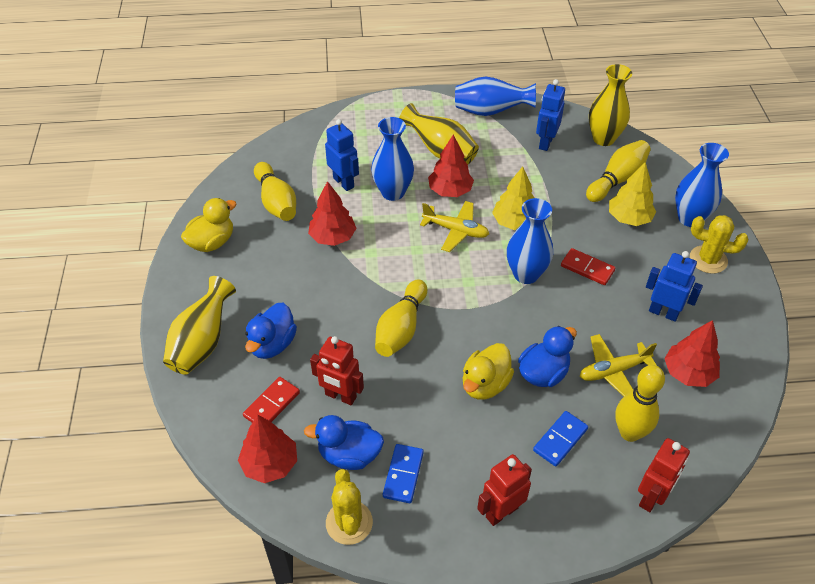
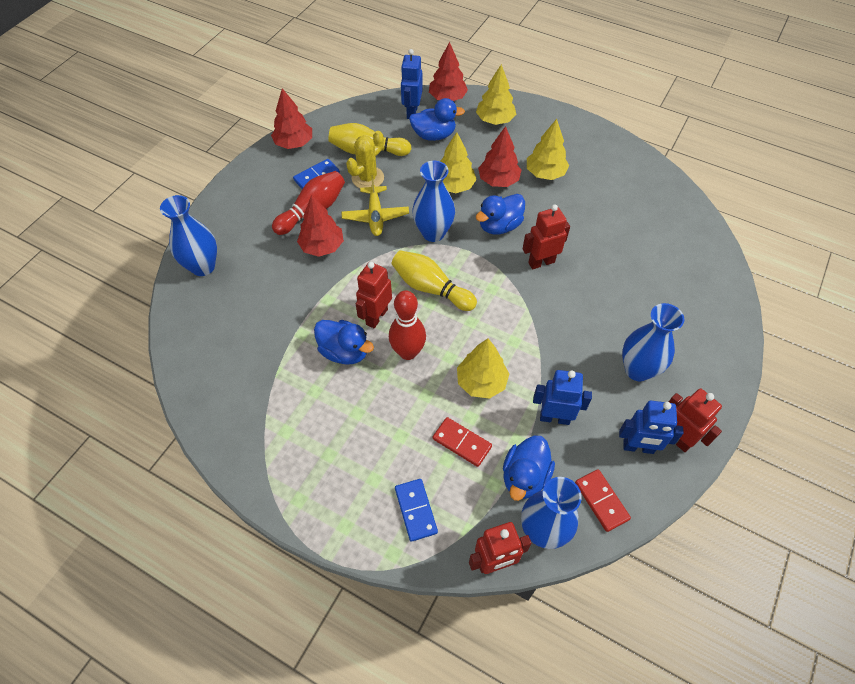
blue duck: 3 -> 4
red bowling pin: 0 -> 2
red robot: 3 -> 4
yellow bowling pin: 4 -> 2
yellow cactus: 2 -> 1
yellow duck: 2 -> 0
yellow plane: 2 -> 1
yellow tree: 2 -> 4
yellow vase: 3 -> 0

